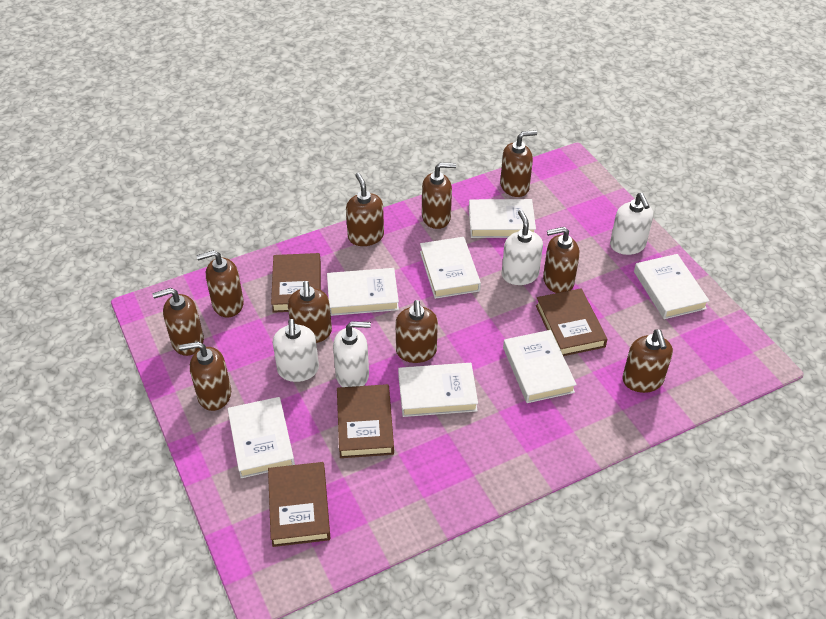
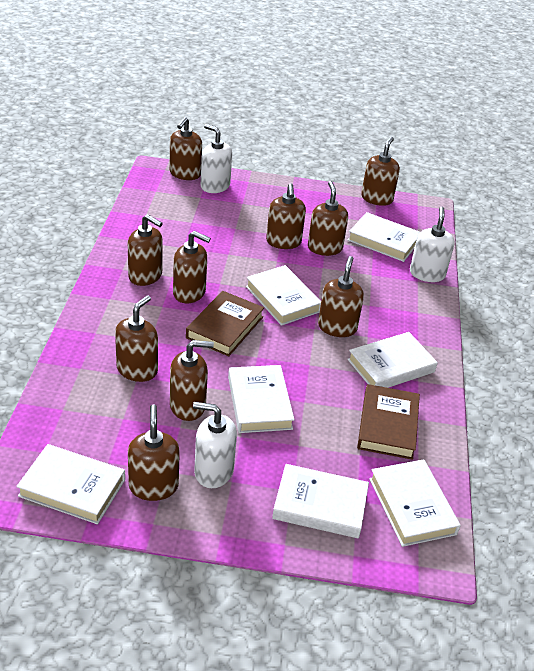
brown book: 4 -> 2
white soap dispenser: 4 -> 3

